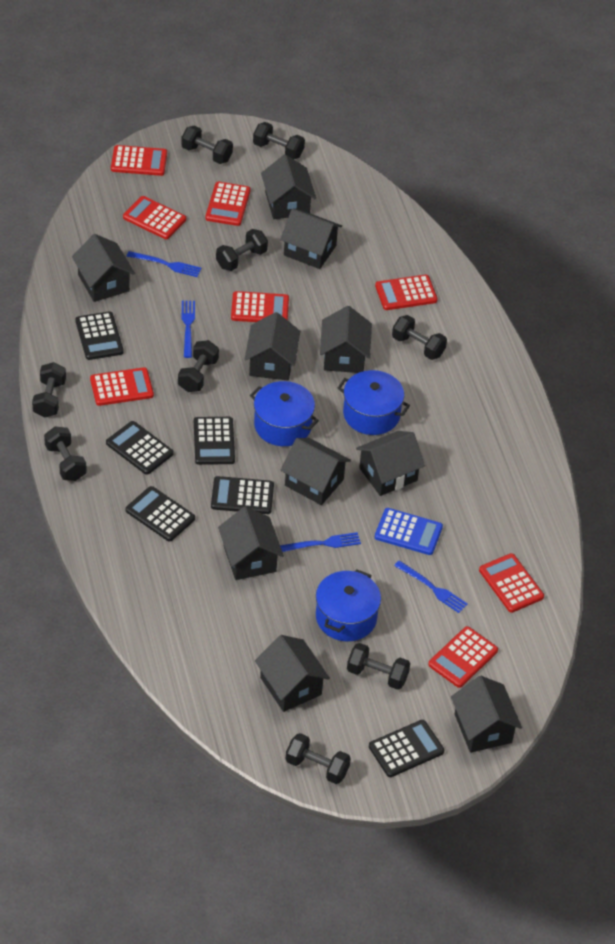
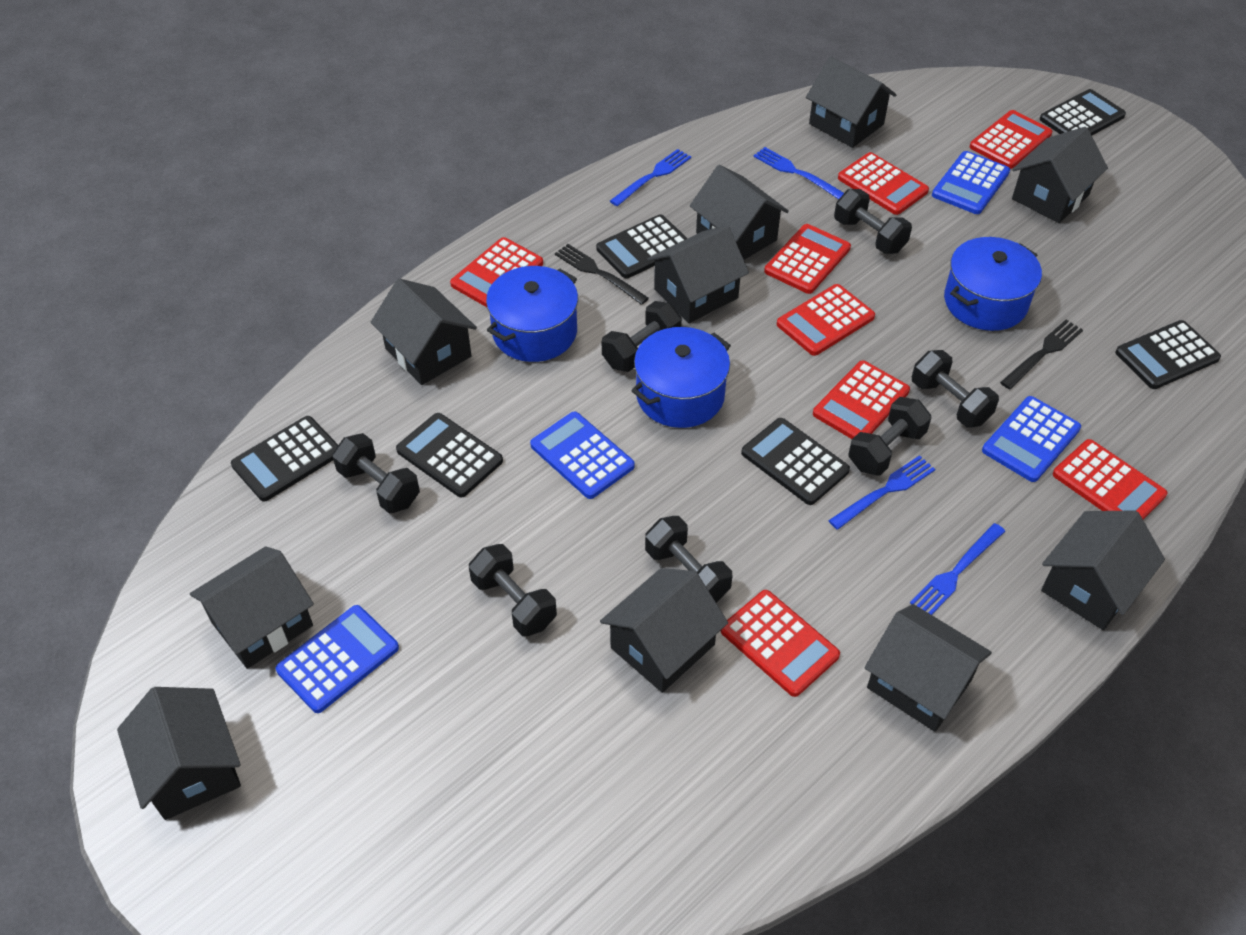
black dumbbell: 9 -> 7
black fork: 0 -> 2
blue calculator: 1 -> 4

